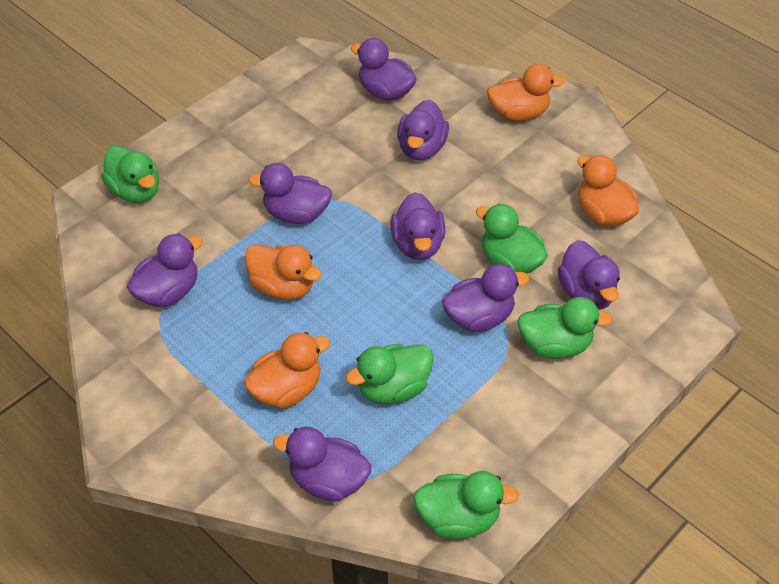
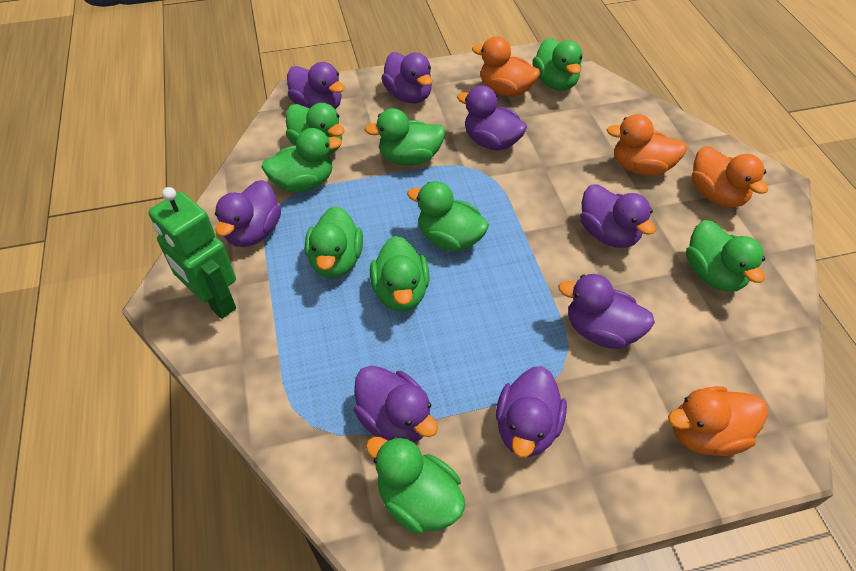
green duck: 5 -> 9
green robot: 0 -> 1

